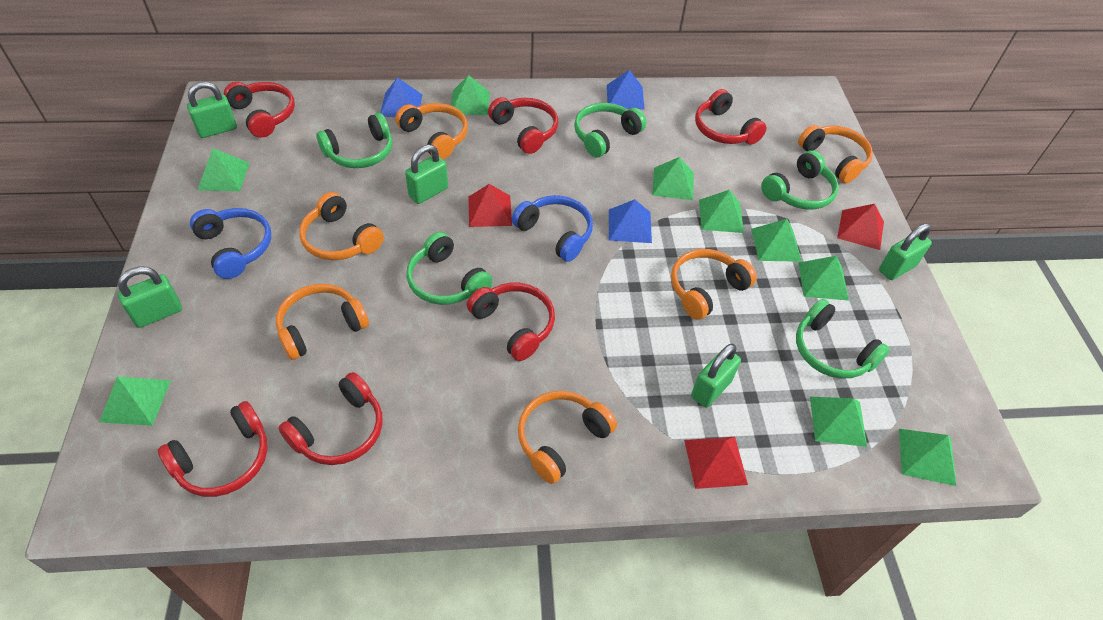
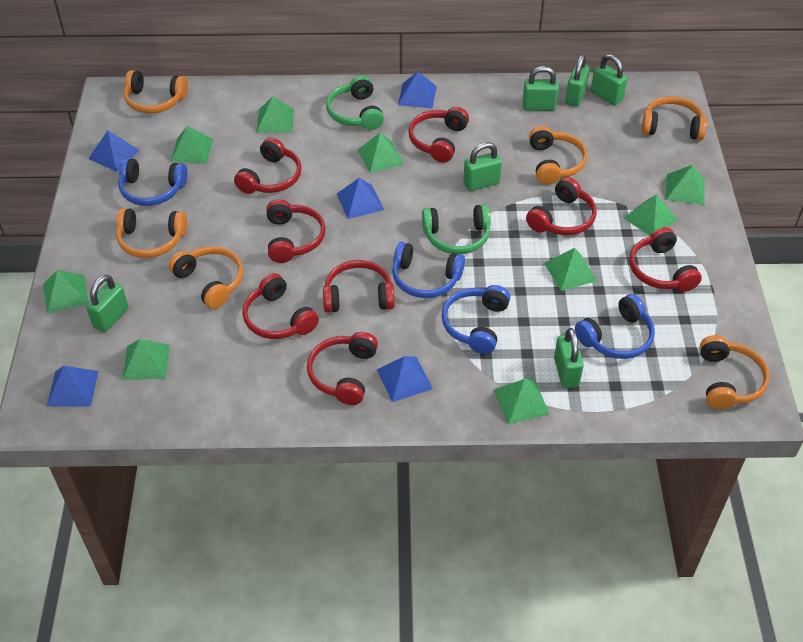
blue headphones: 2 -> 4
blue pyramid: 3 -> 5
green headphones: 5 -> 2
green padlock: 5 -> 6
red headphones: 6 -> 8
red pyramid: 3 -> 0

